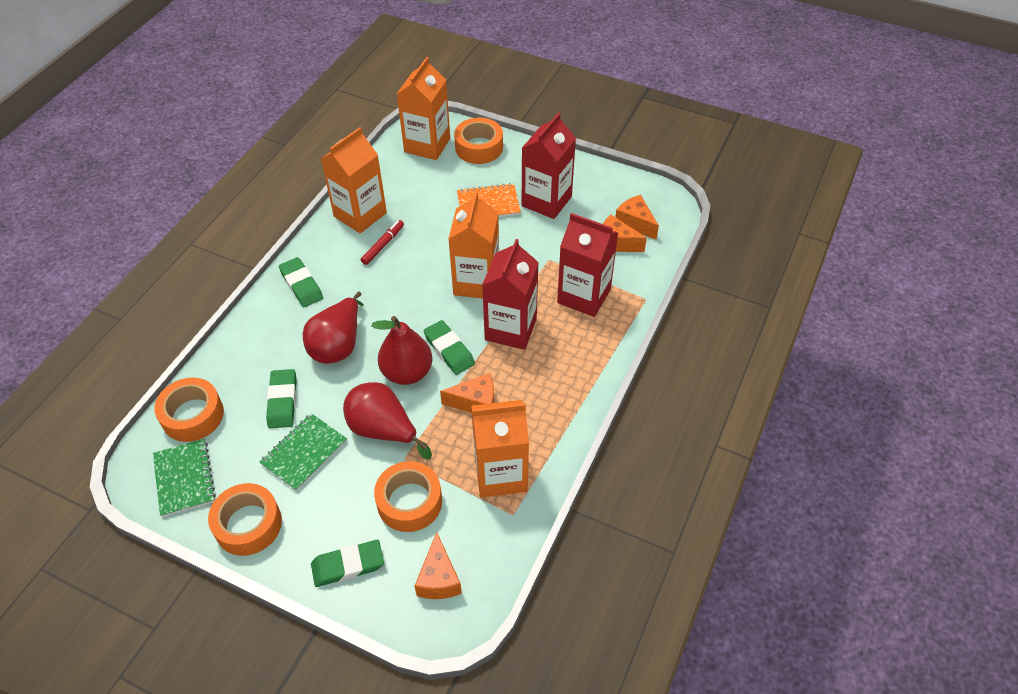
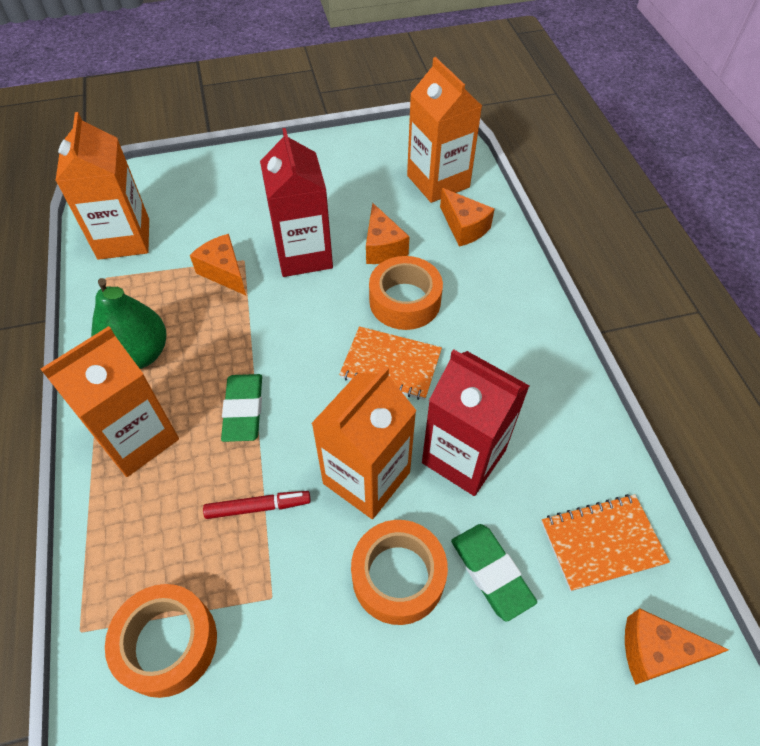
green eraser: 4 -> 2
green notebook: 2 -> 0
green pear: 0 -> 1
orange notebook: 1 -> 2
orange tape: 4 -> 3
red carton: 3 -> 2
red pear: 3 -> 0

